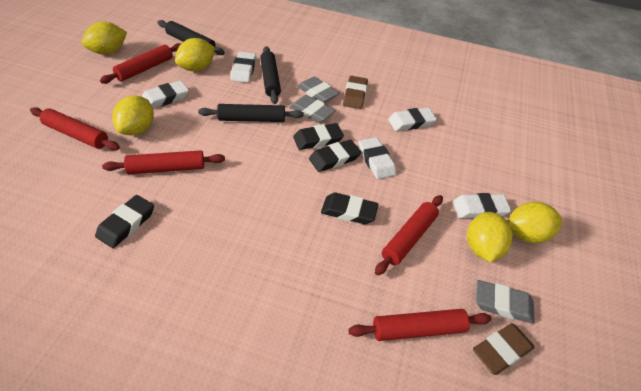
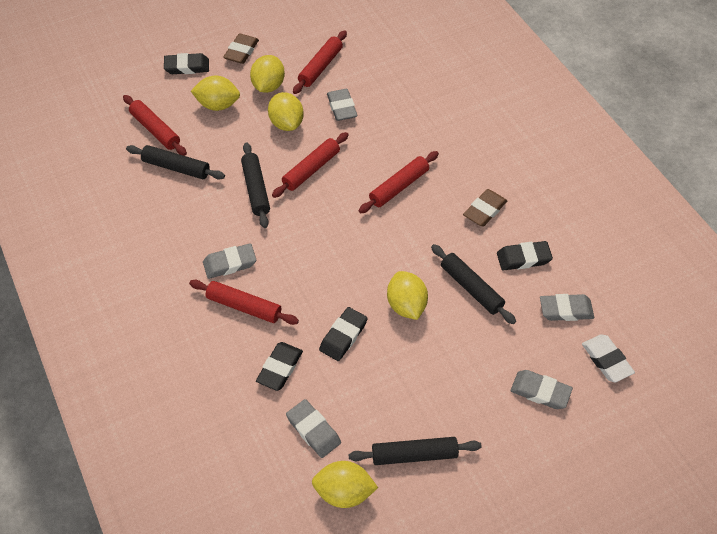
black rolling pin: 3 -> 4
grey eraser: 3 -> 5
white eraser: 5 -> 1

